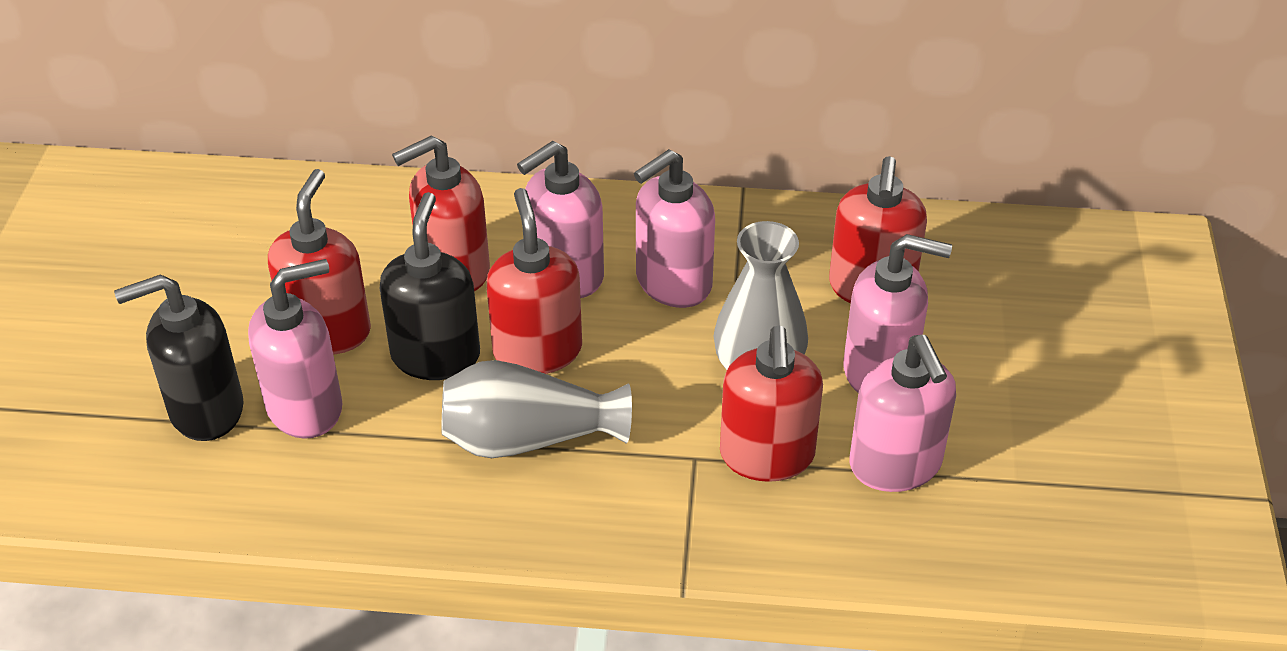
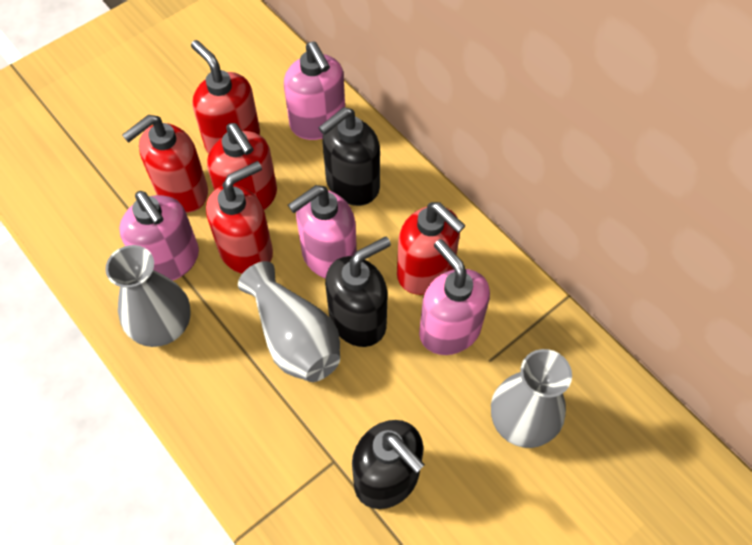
black soap dispenser: 2 -> 3
grey vase: 2 -> 3
pink soap dispenser: 5 -> 4

